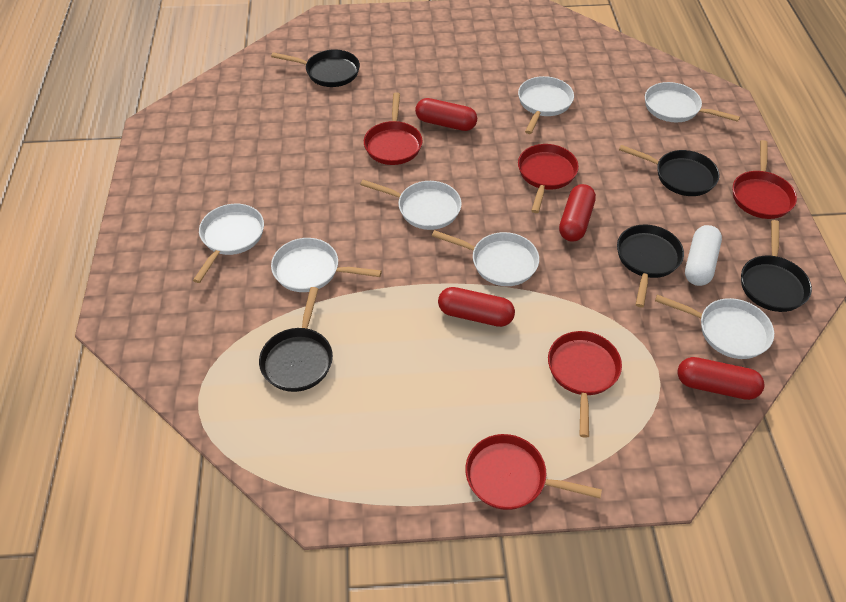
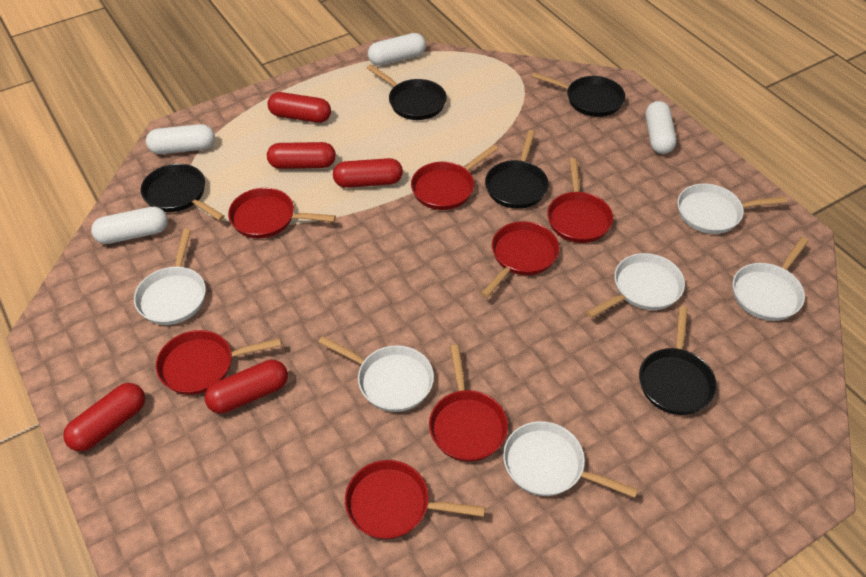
red capsule: 4 -> 5
red pan: 5 -> 7
white capsule: 1 -> 4
white pan: 7 -> 6

